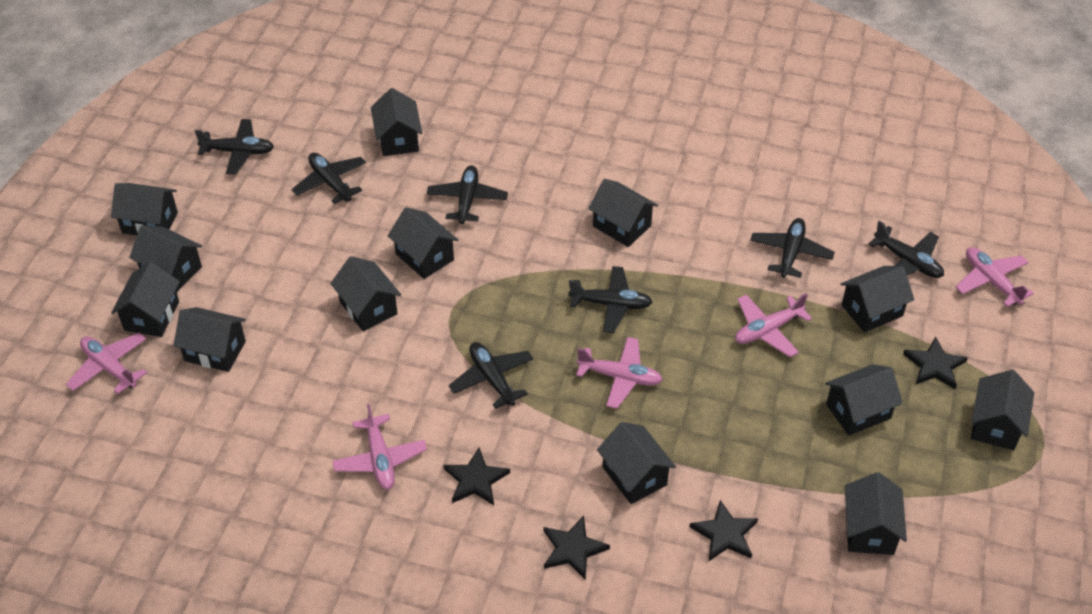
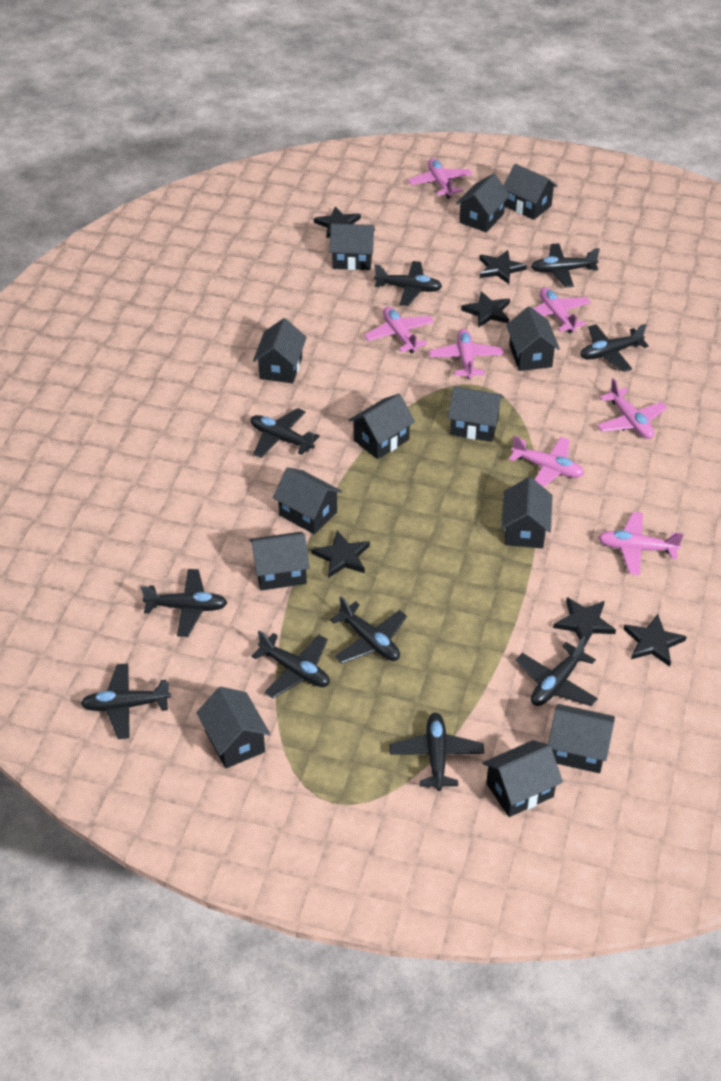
black plane: 7 -> 10
black star: 4 -> 6
pink plane: 5 -> 7

